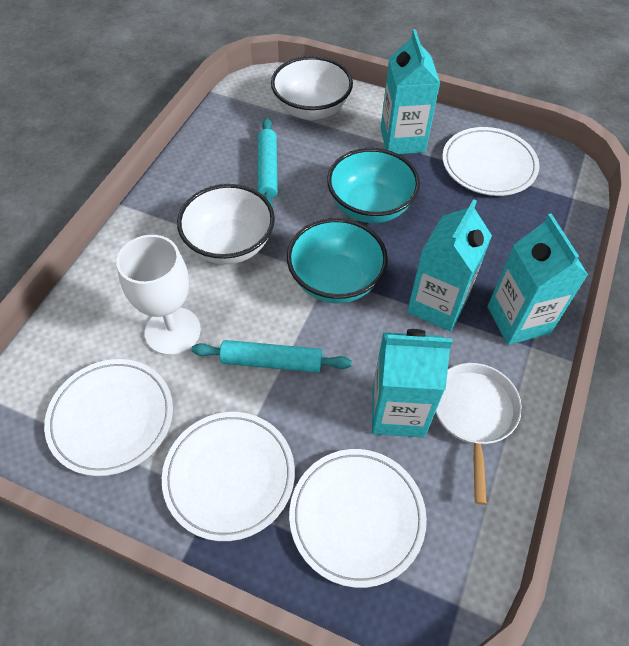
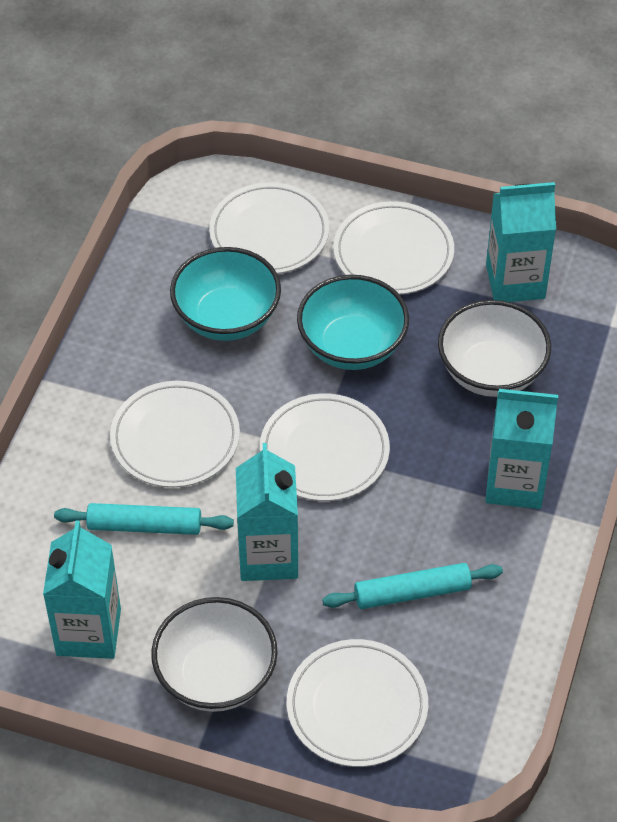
white goblet: 1 -> 0
white pan: 1 -> 0
white plate: 4 -> 5

